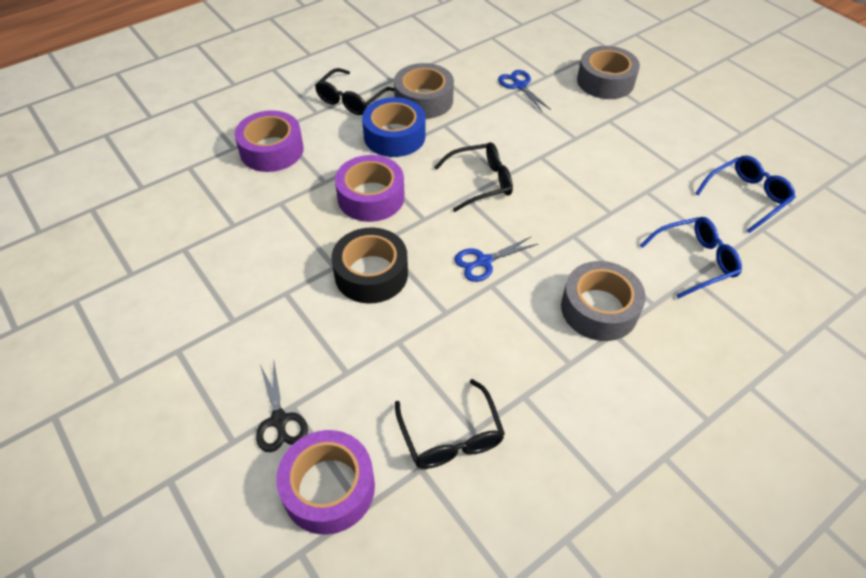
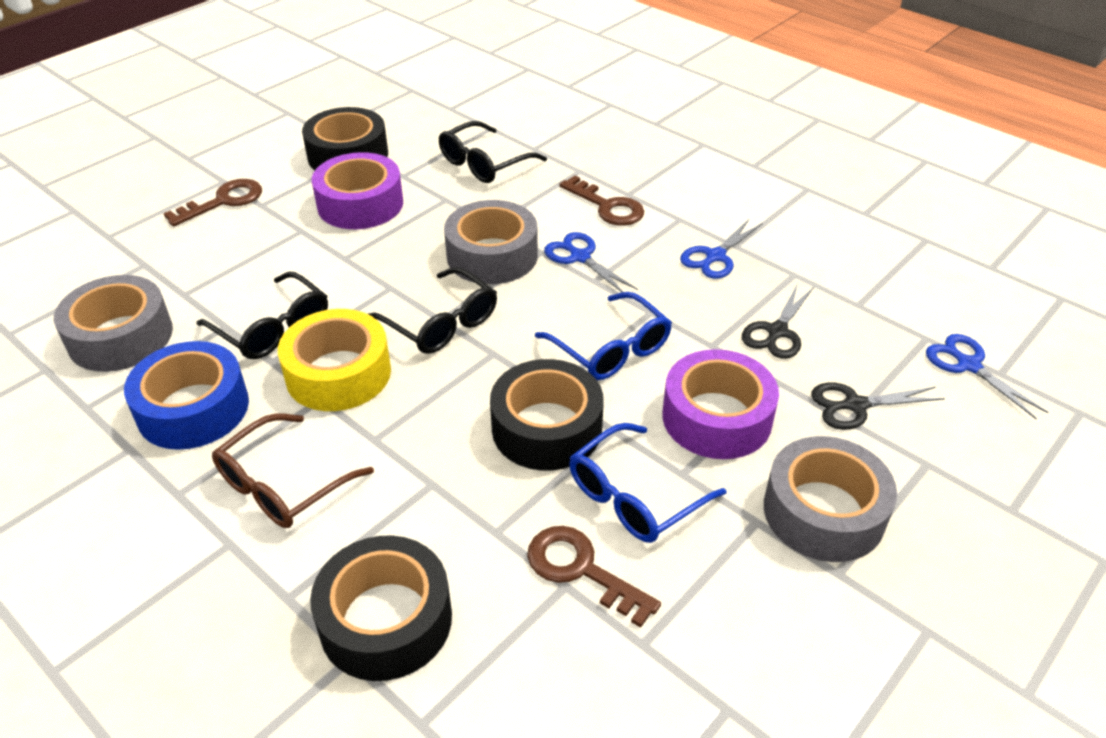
black scissors: 1 -> 2
black tape: 1 -> 3
blue scissors: 2 -> 3
brown glasses: 0 -> 1
brown key: 0 -> 3
purple tape: 3 -> 2
yellow tape: 0 -> 1

